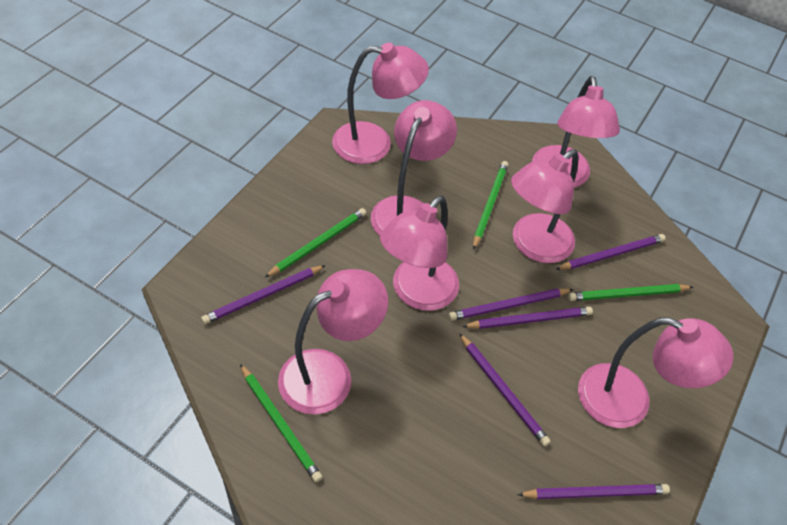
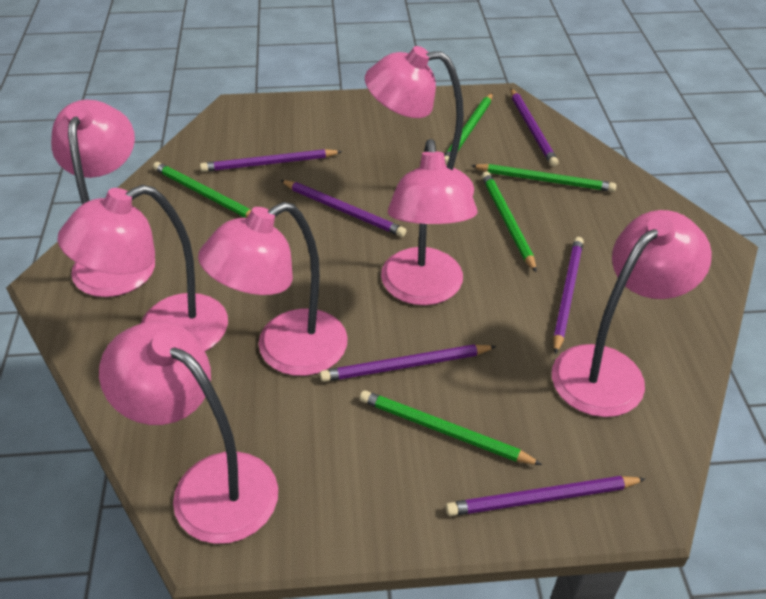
green pencil: 4 -> 5

